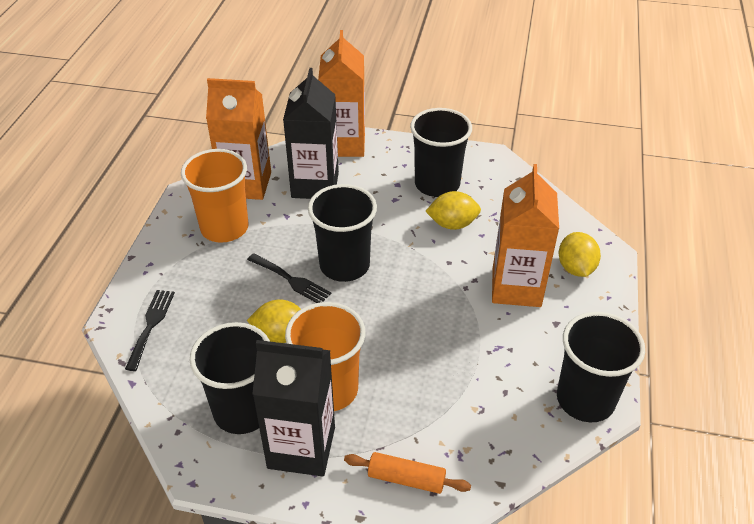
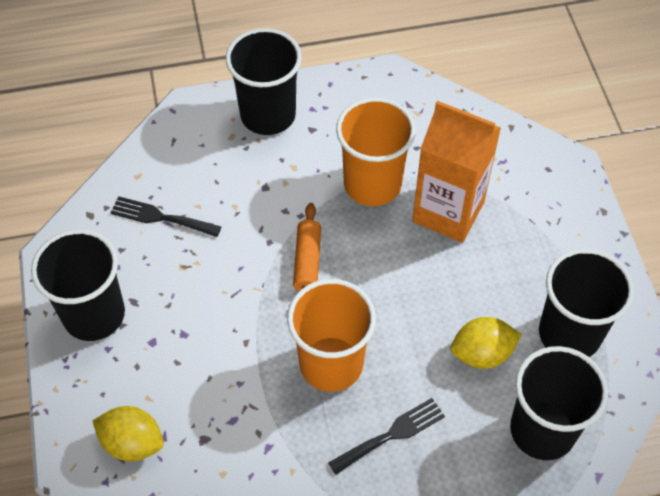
black carton: 2 -> 0
orange carton: 3 -> 1
yellow lemon: 3 -> 2

